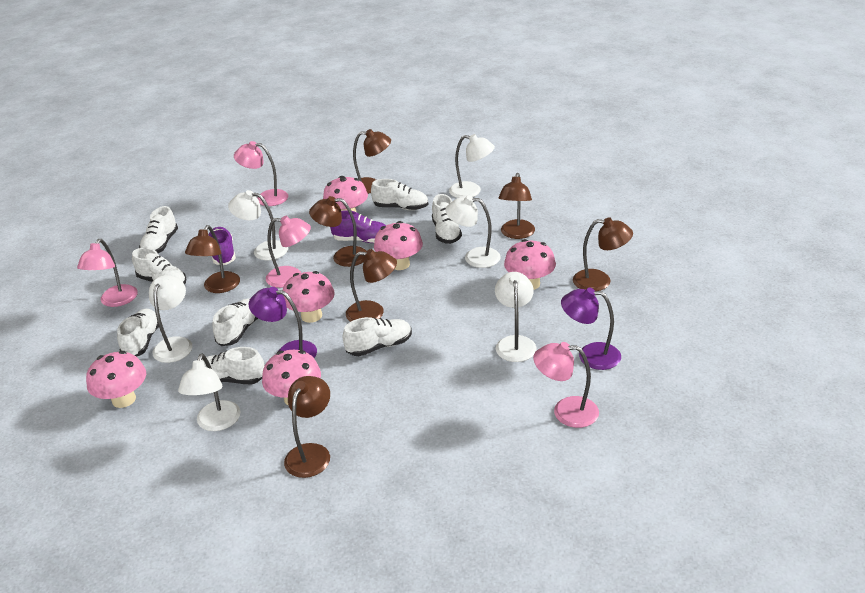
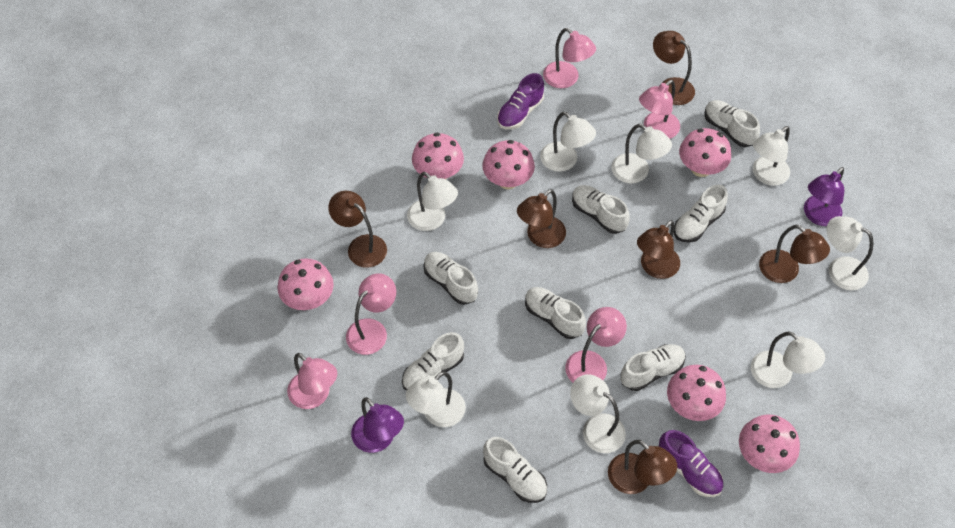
brown lamp: 7 -> 6
pink lamp: 4 -> 5
white lamp: 6 -> 8

